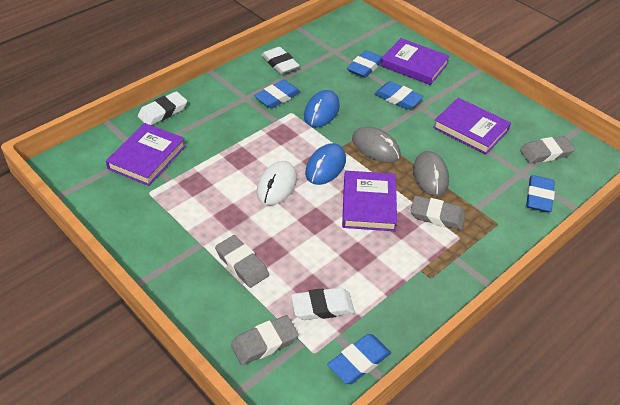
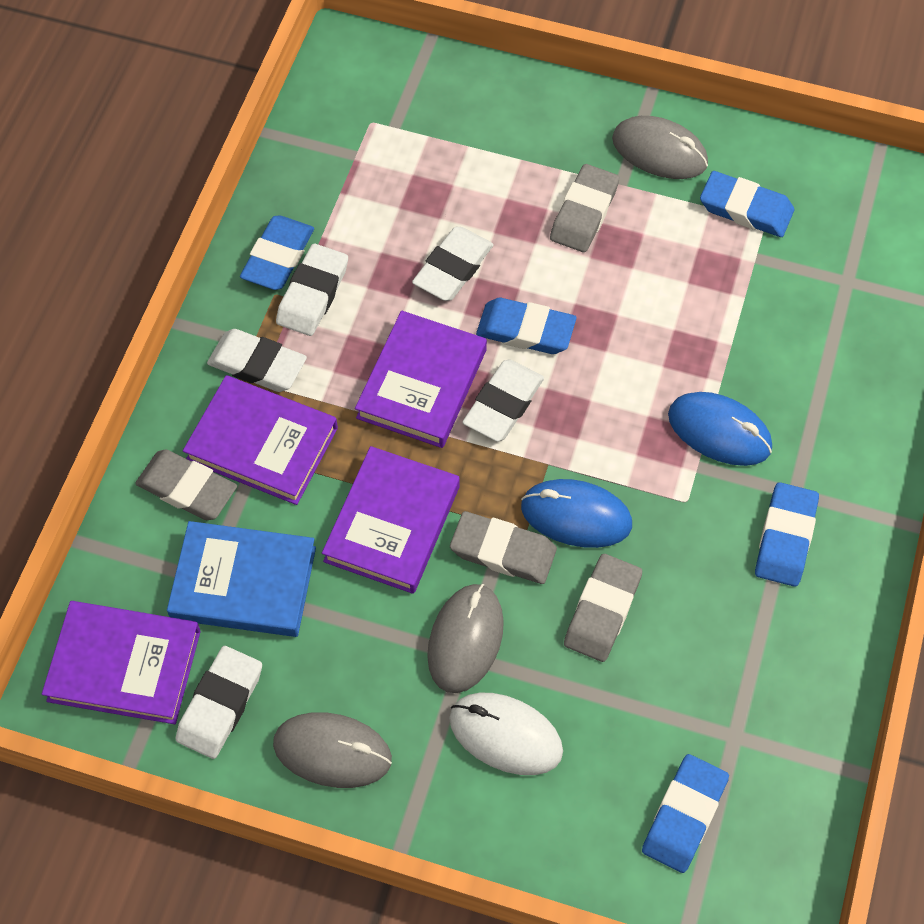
blue book: 0 -> 1
grey mouse: 2 -> 3
white eraser: 3 -> 5

